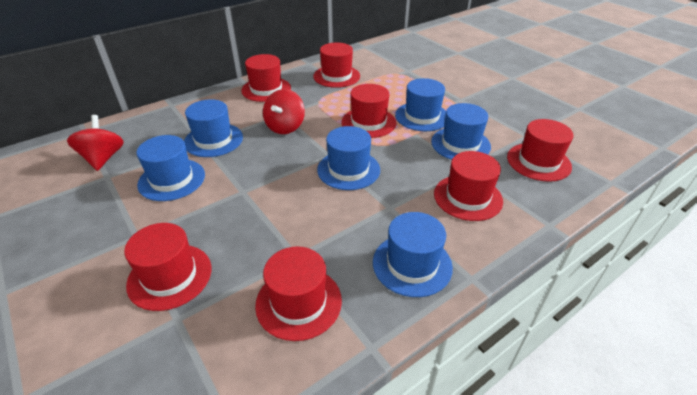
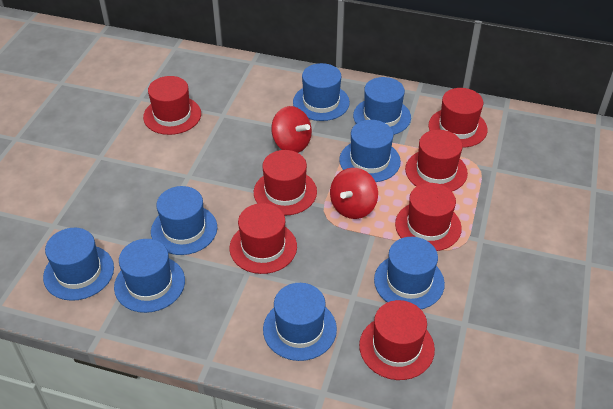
blue hat: 6 -> 8

